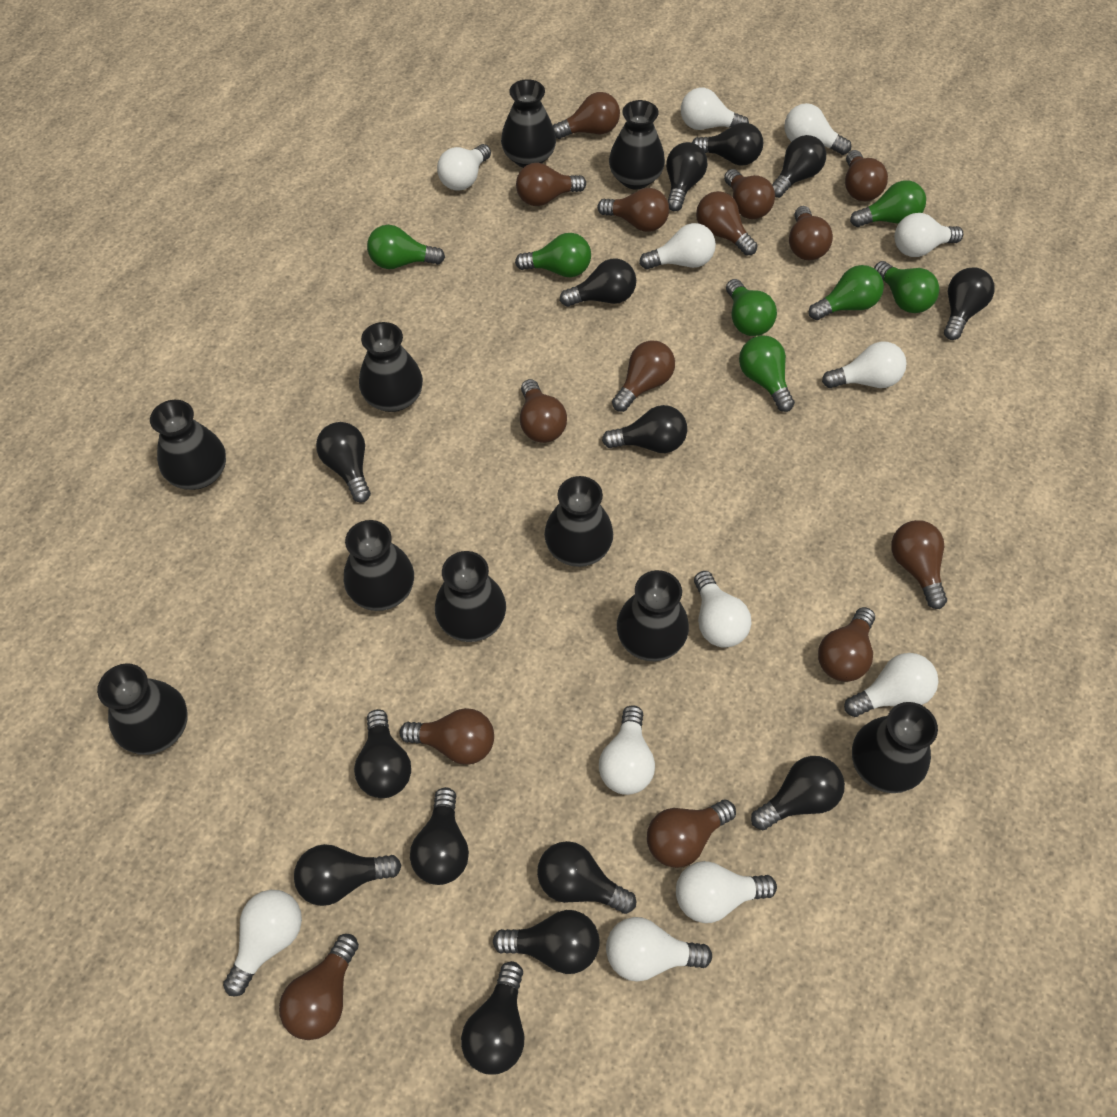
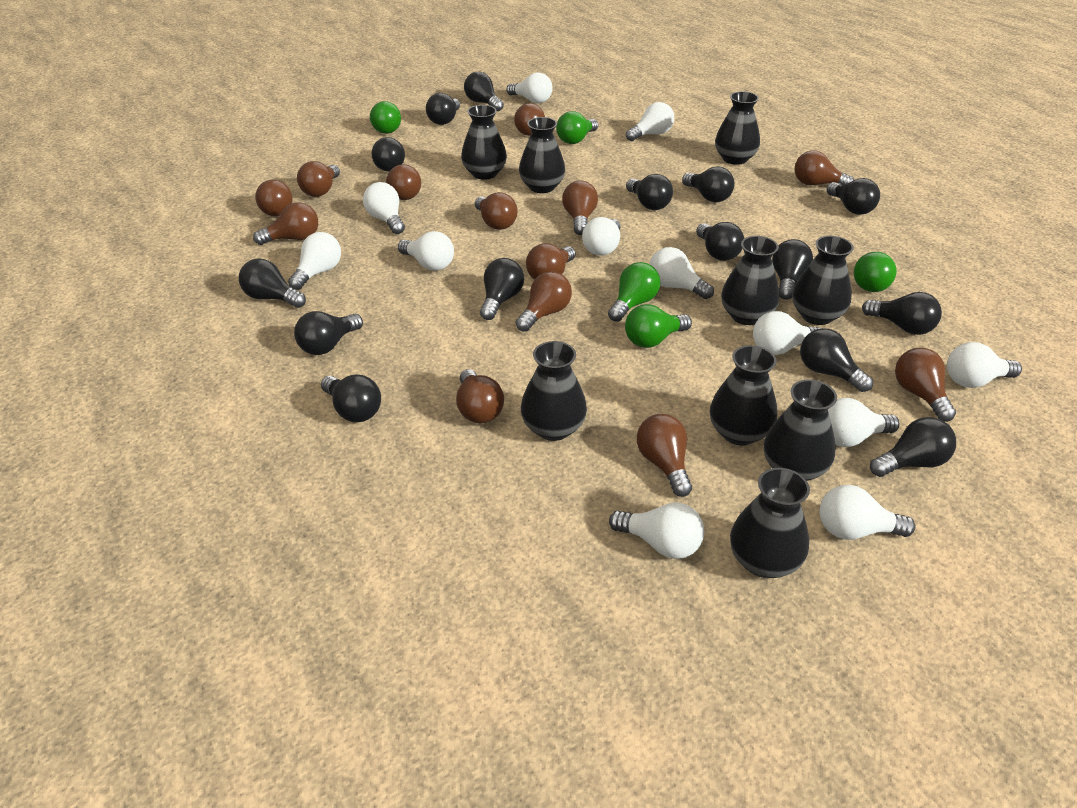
black light bulb: 14 -> 15
black vase: 10 -> 9
brown light bulb: 14 -> 13
green light bulb: 7 -> 5

